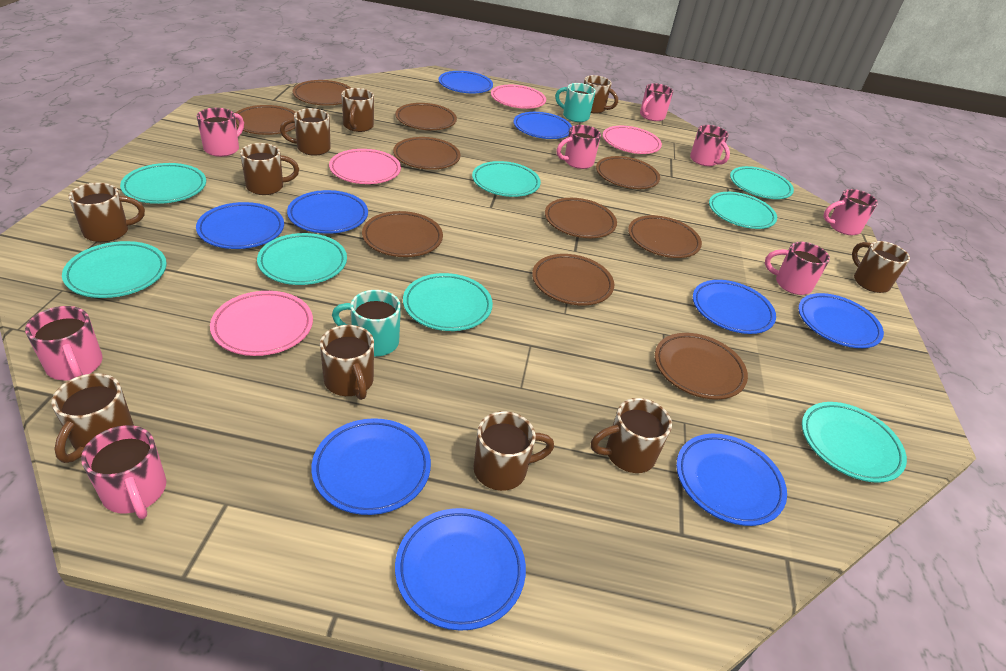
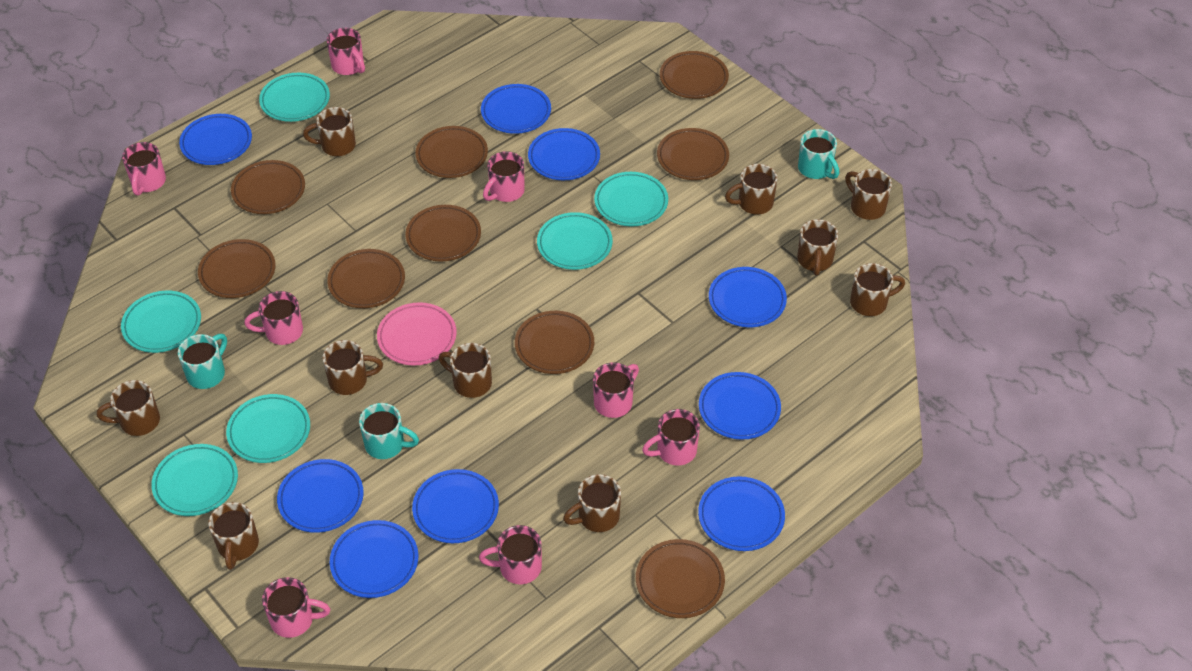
brown plate: 10 -> 9
pink plate: 4 -> 1
turquoise mug: 2 -> 3
turquoise plate: 8 -> 6

